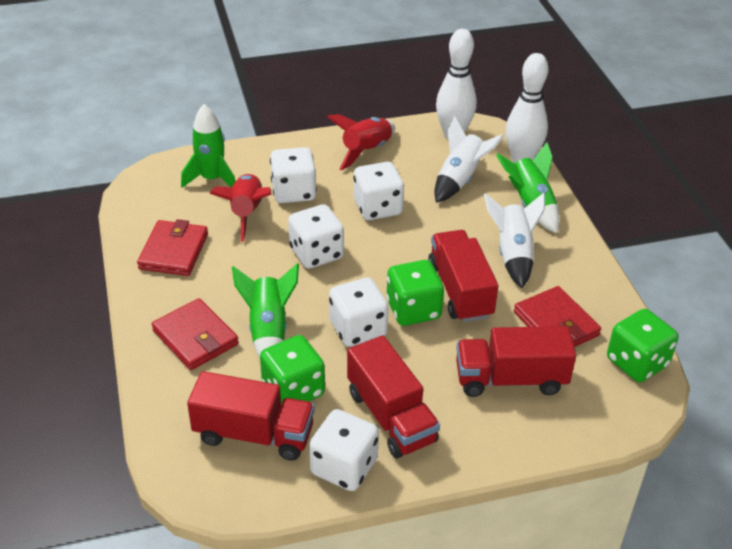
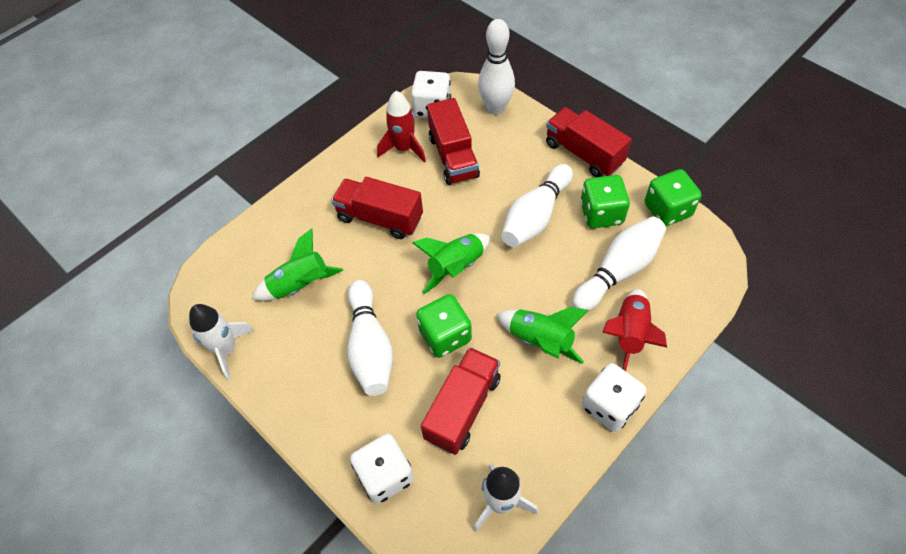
red wallet: 3 -> 0
white bowling pin: 2 -> 4
white dice: 5 -> 3

